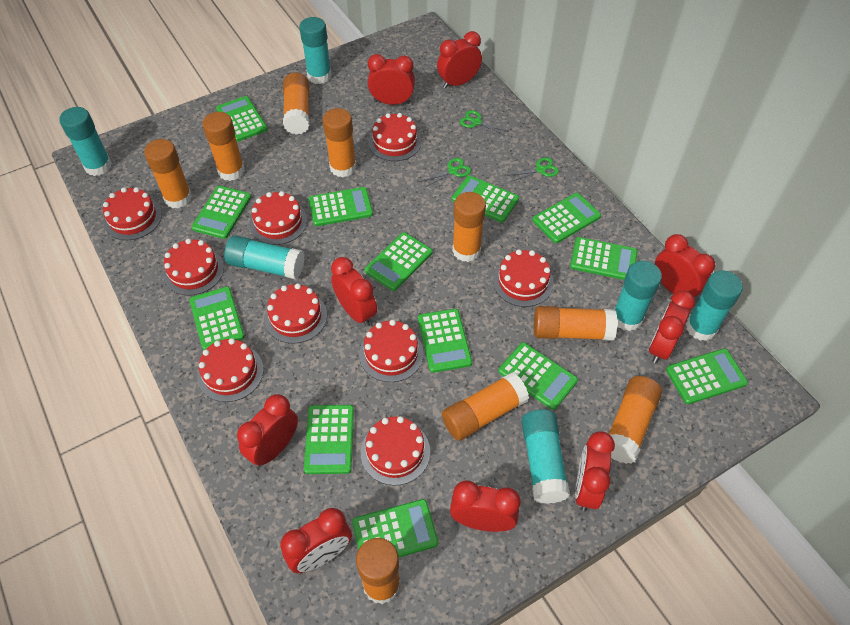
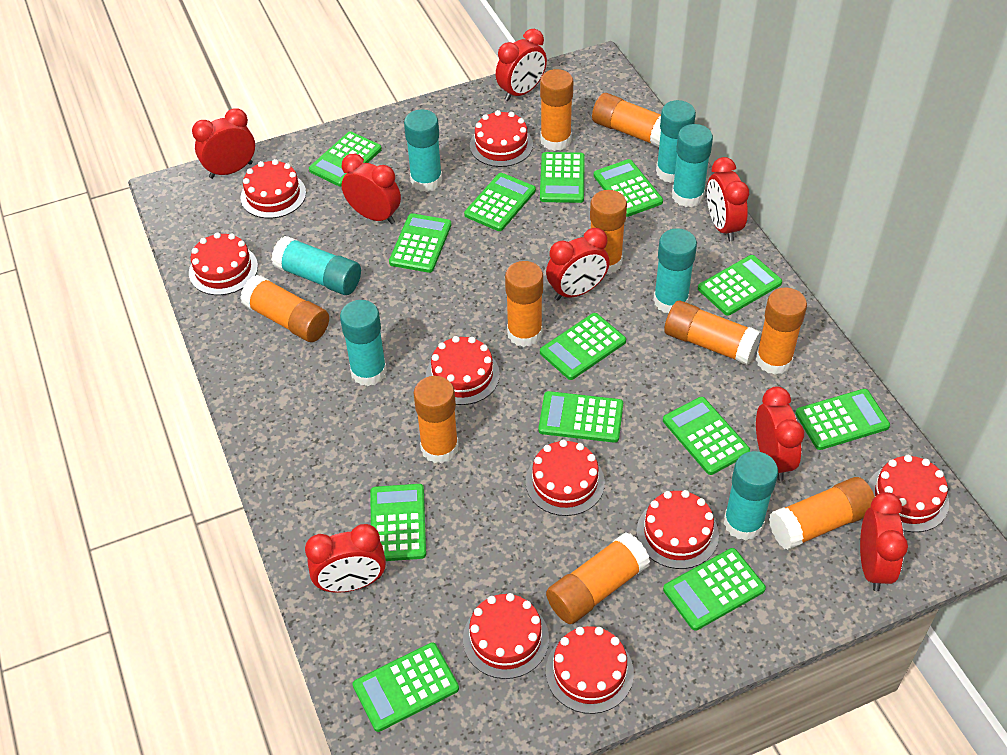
green scissors: 3 -> 0
orange glue stick: 9 -> 10
red clock: 9 -> 8
turquoise glue stick: 6 -> 7

